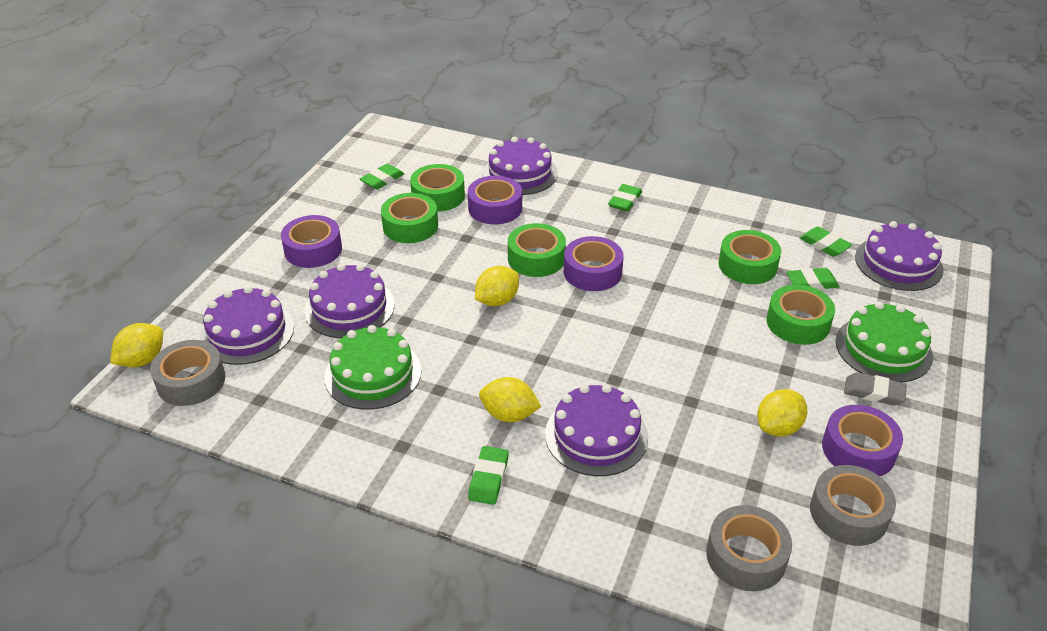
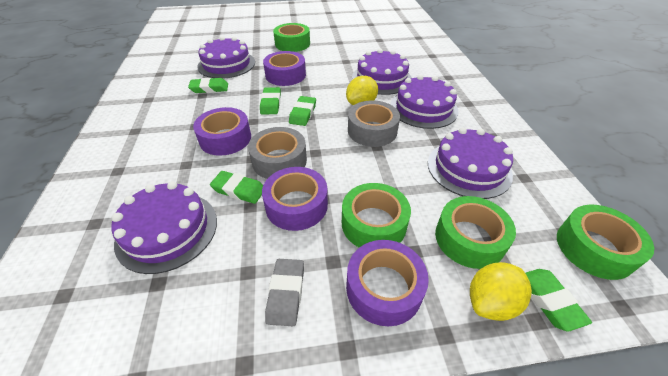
green cake: 2 -> 0
green tape: 5 -> 4
grey tape: 3 -> 2
yellow lemon: 4 -> 2

